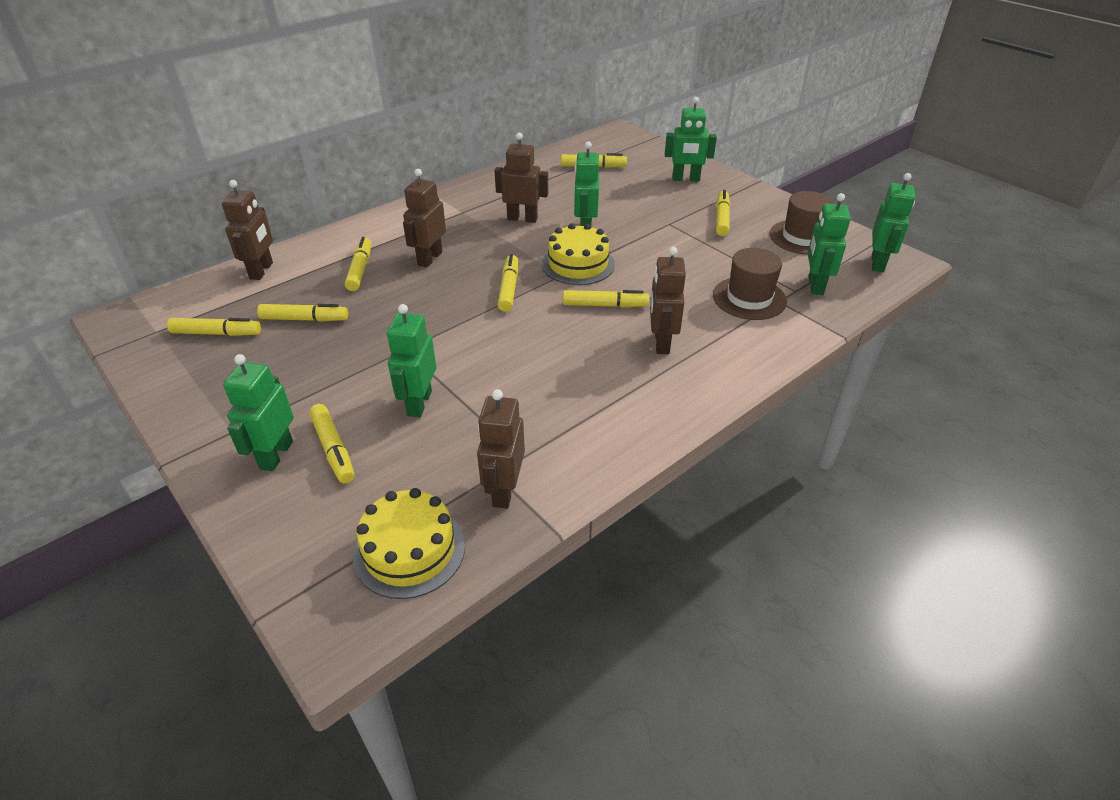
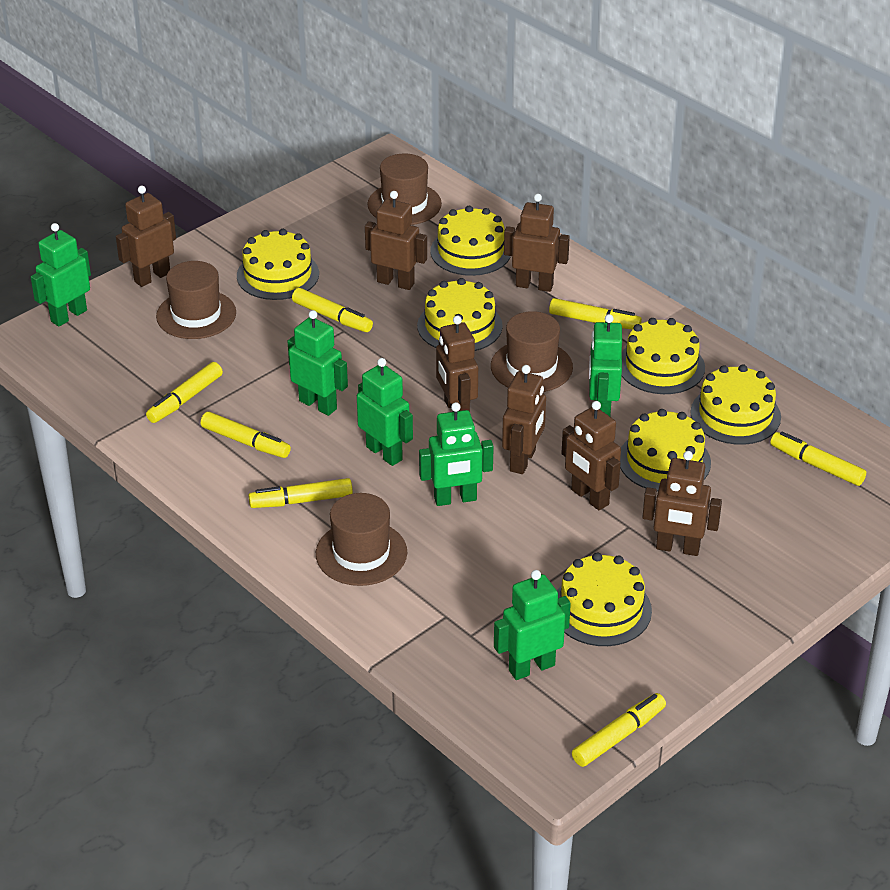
brown hat: 2 -> 4
brown robot: 5 -> 7
yellow cake: 2 -> 7
yellow marker: 8 -> 7

